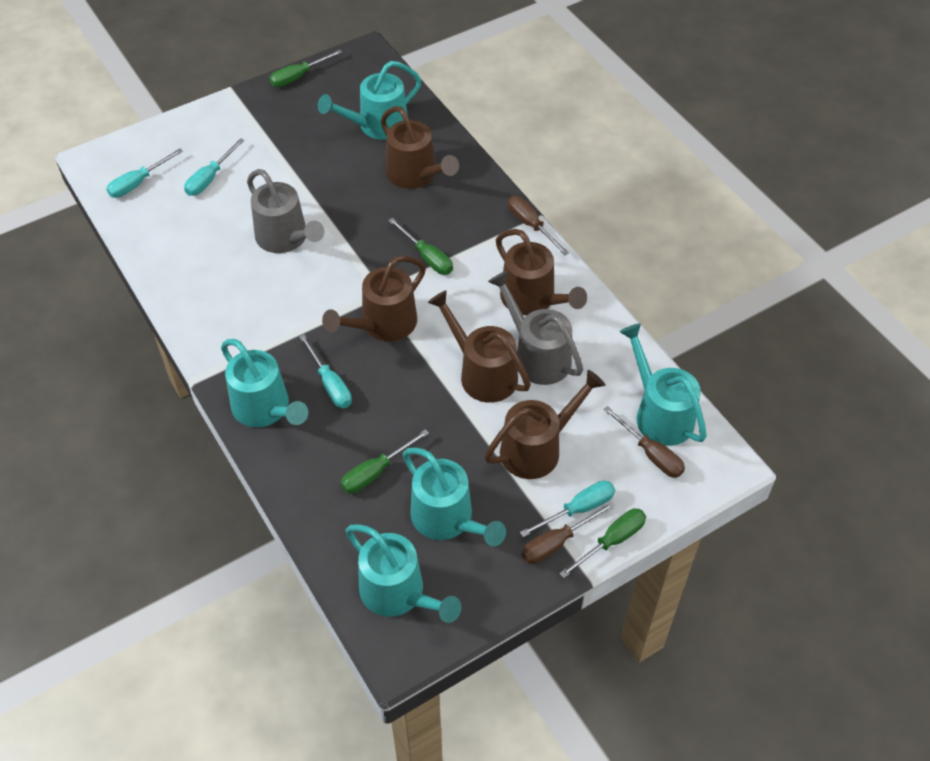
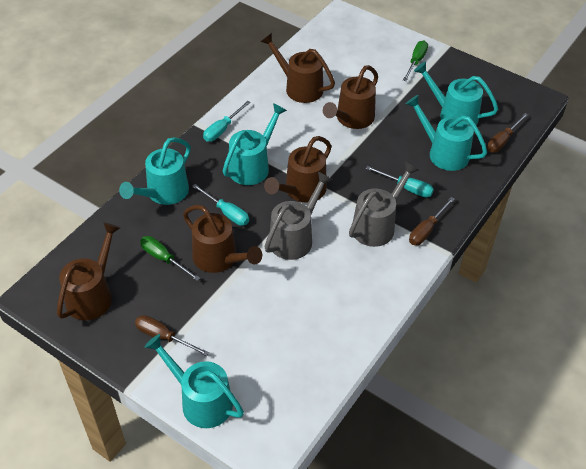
green screwdriver: 4 -> 2
turquoise screwdriver: 4 -> 3

